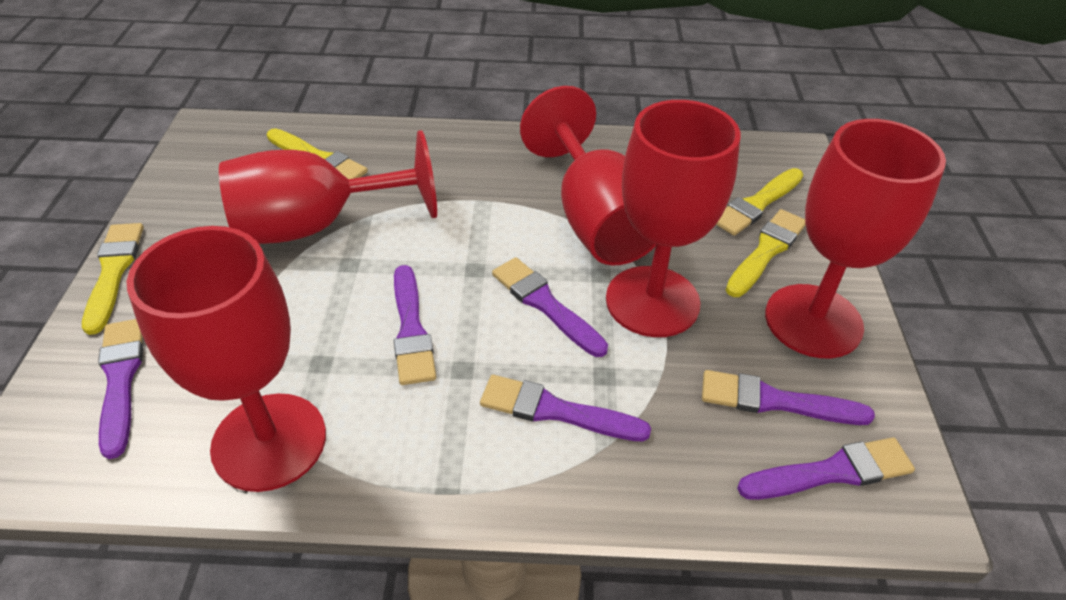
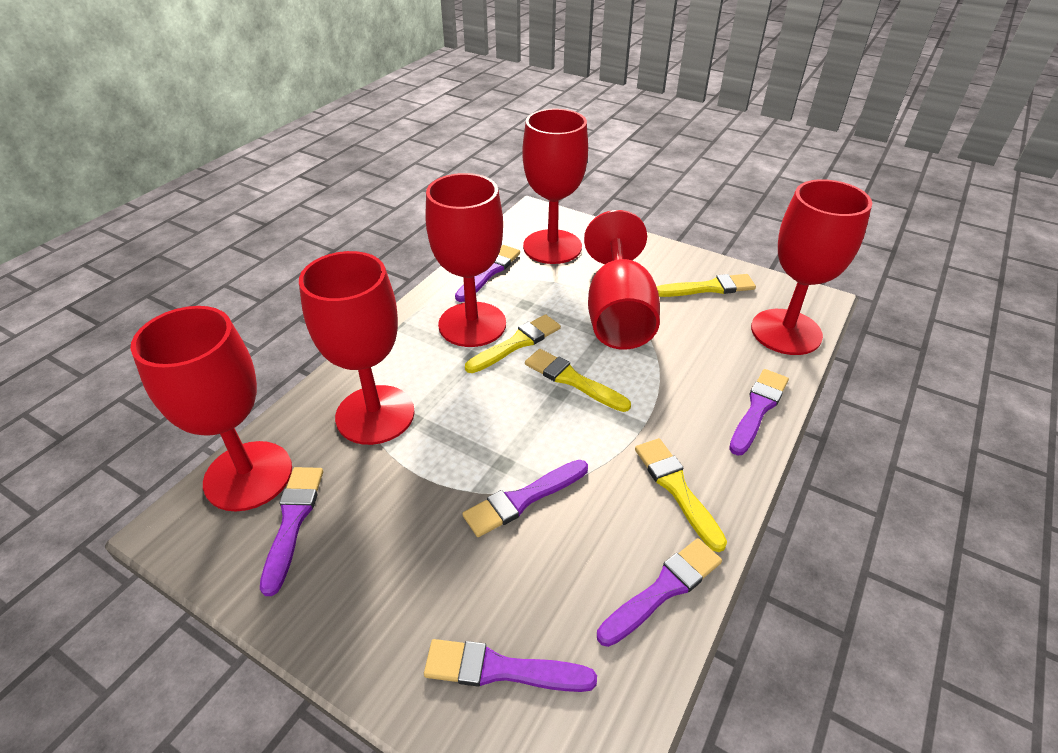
red goblet: 5 -> 6

